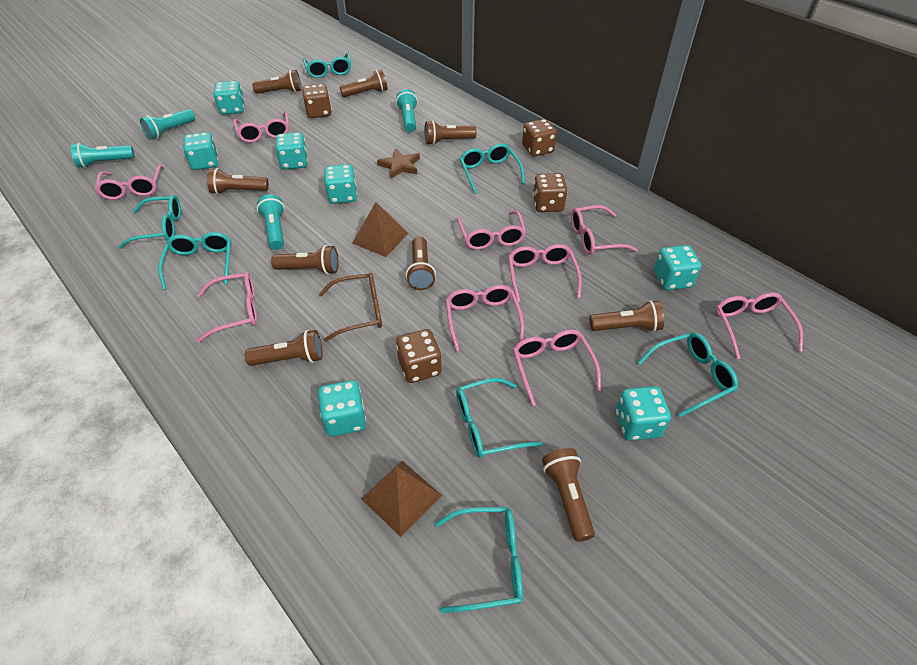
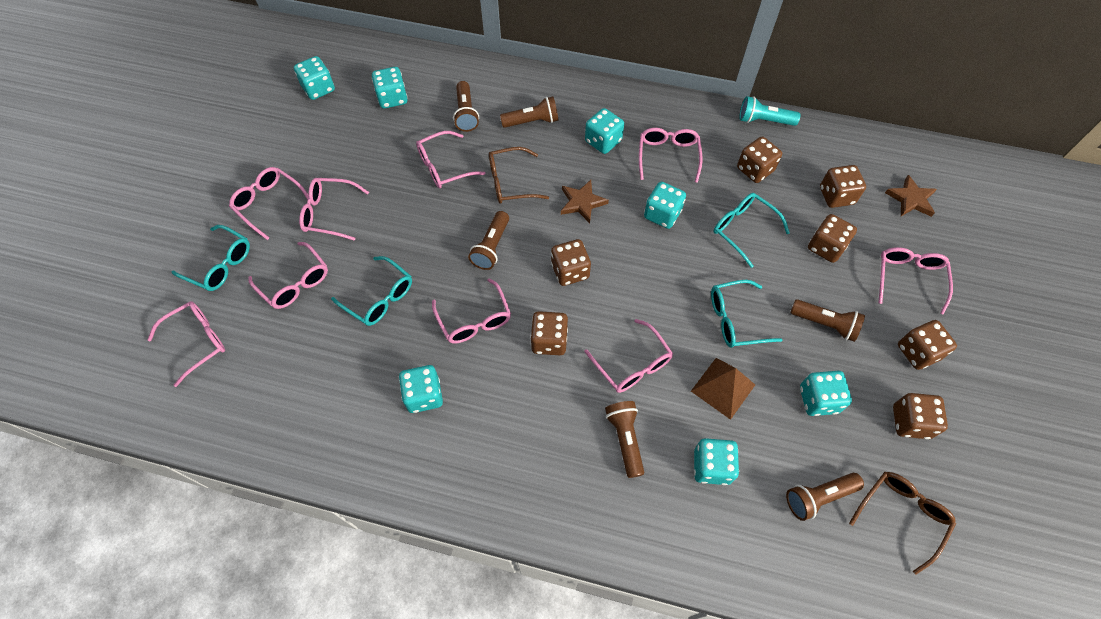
brown dice: 4 -> 7
brown flashlight: 9 -> 6
brown glasses: 1 -> 2
brown pyramid: 2 -> 1
brown star: 1 -> 2
turquoise flashlight: 4 -> 1
turquoise glasses: 7 -> 4

